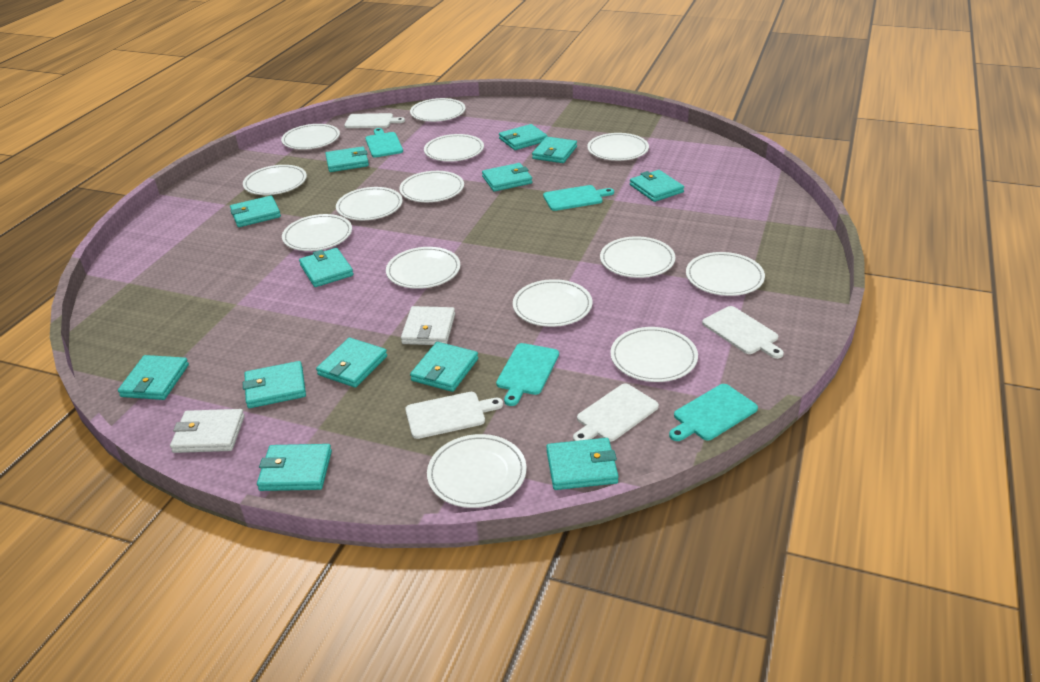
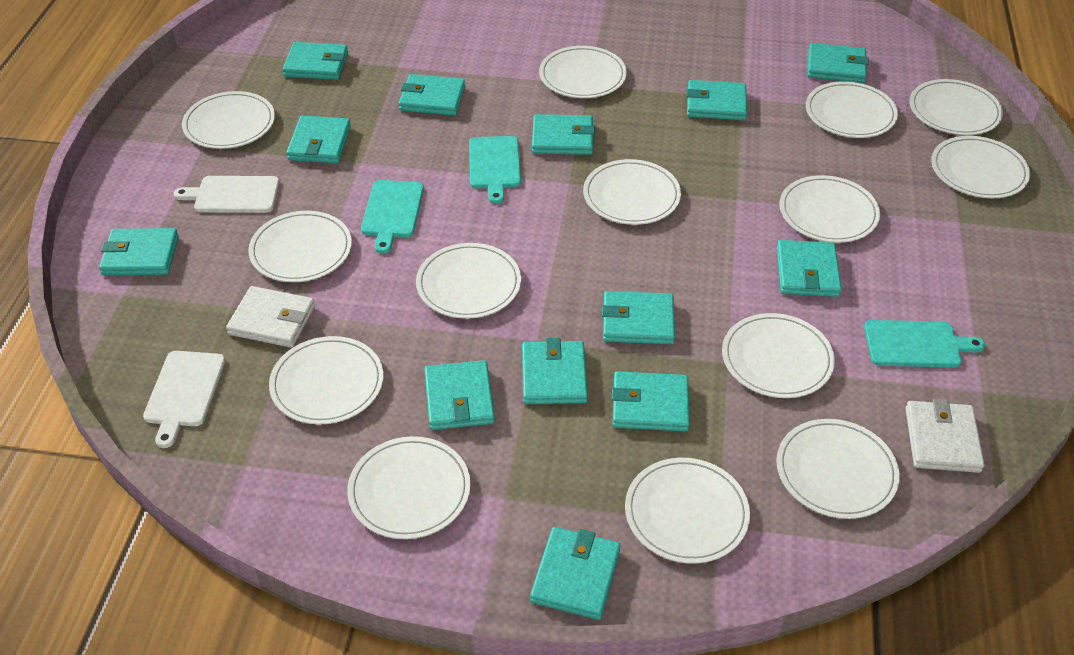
turquoise cutting board: 4 -> 3
white cutting board: 4 -> 2

